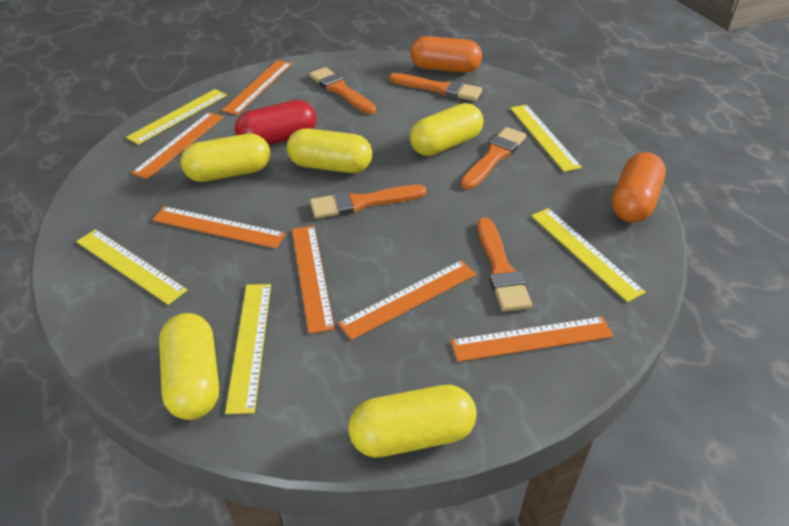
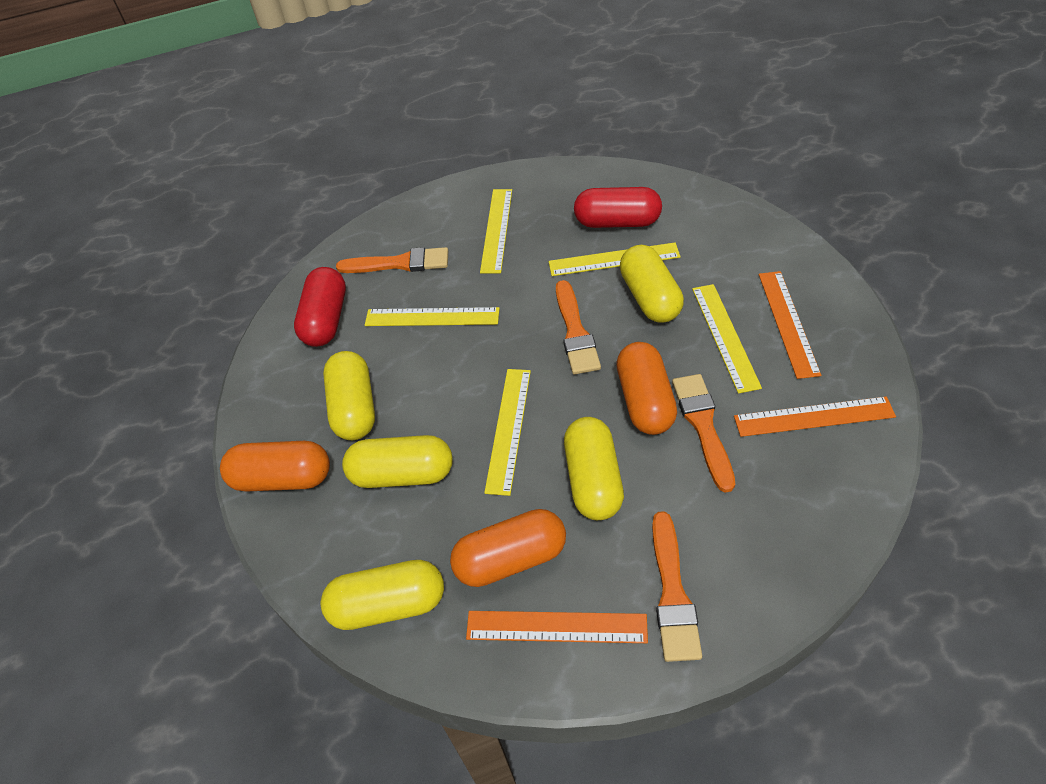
orange brush: 5 -> 4
orange capsule: 2 -> 3
orange ruler: 6 -> 3
red capsule: 1 -> 2

